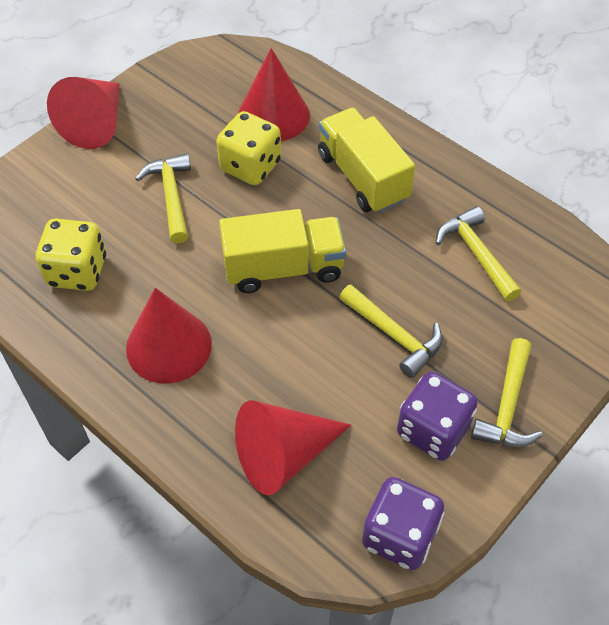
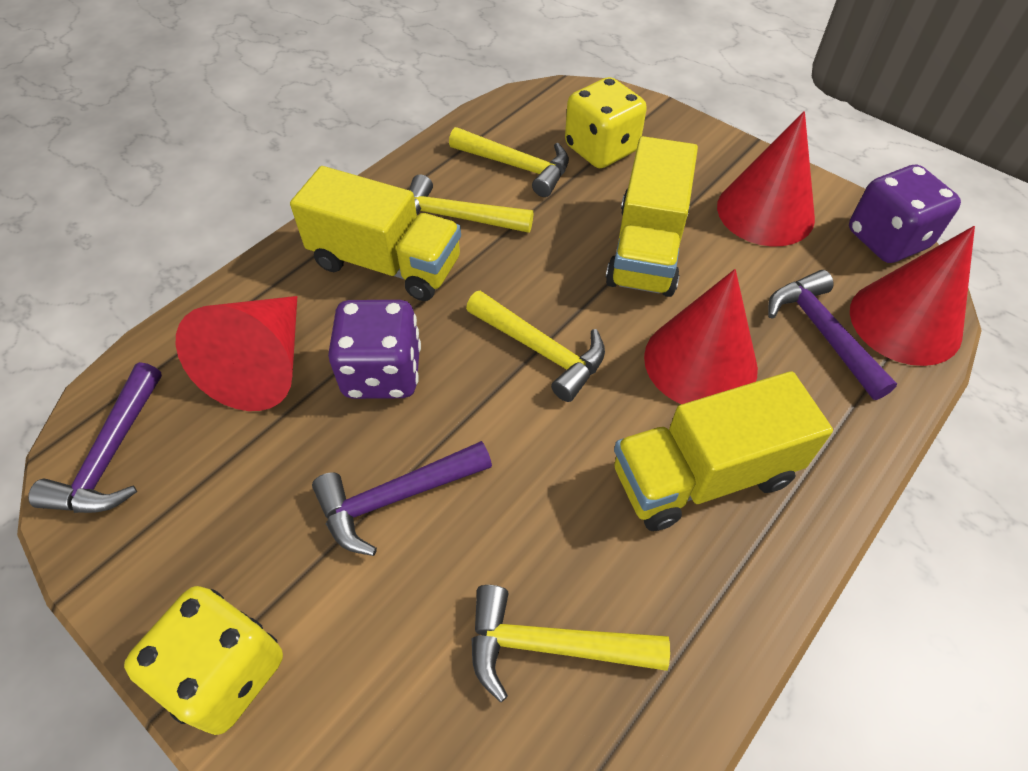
purple hammer: 0 -> 3
yellow truck: 2 -> 3

